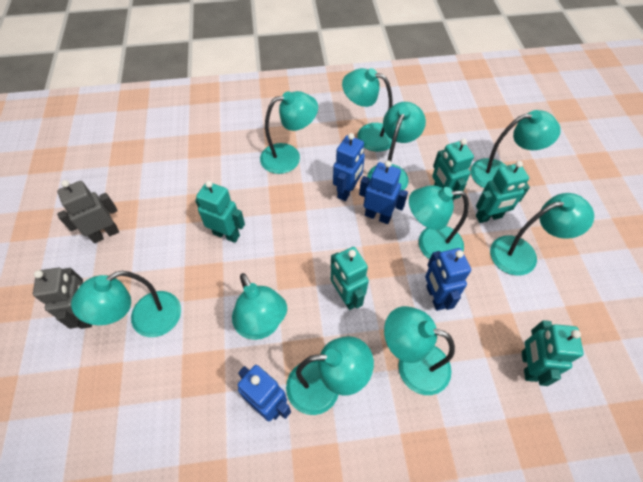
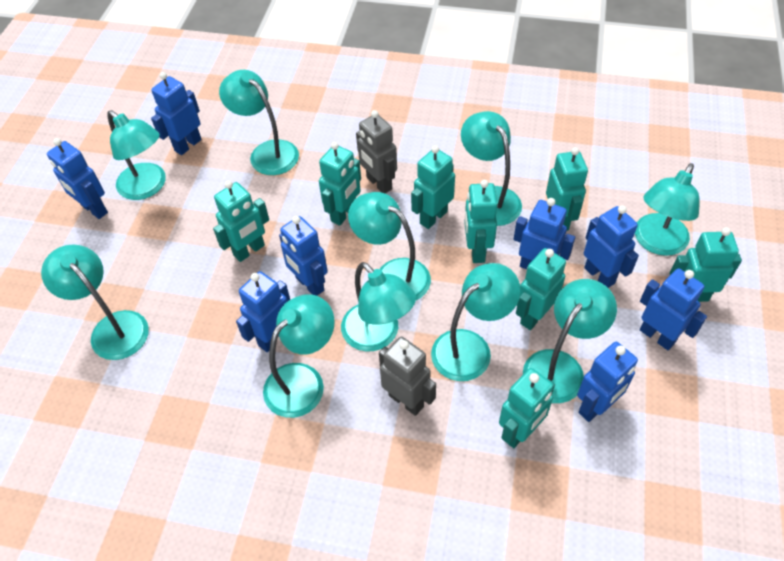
blue robot: 4 -> 8
turquoise robot: 5 -> 8

